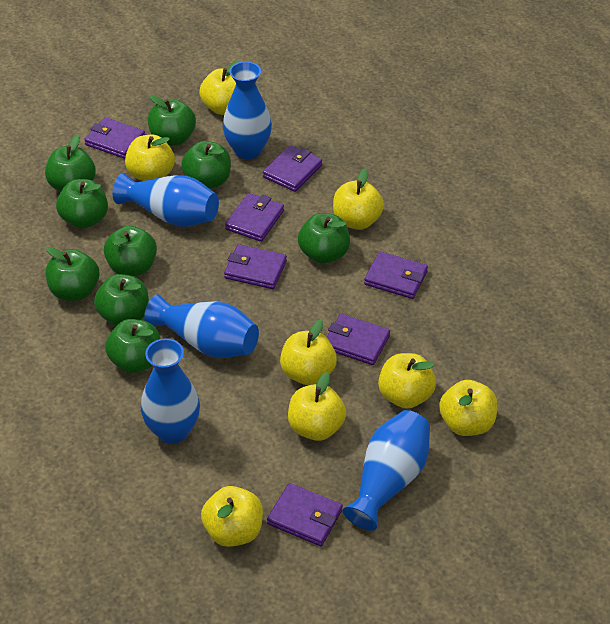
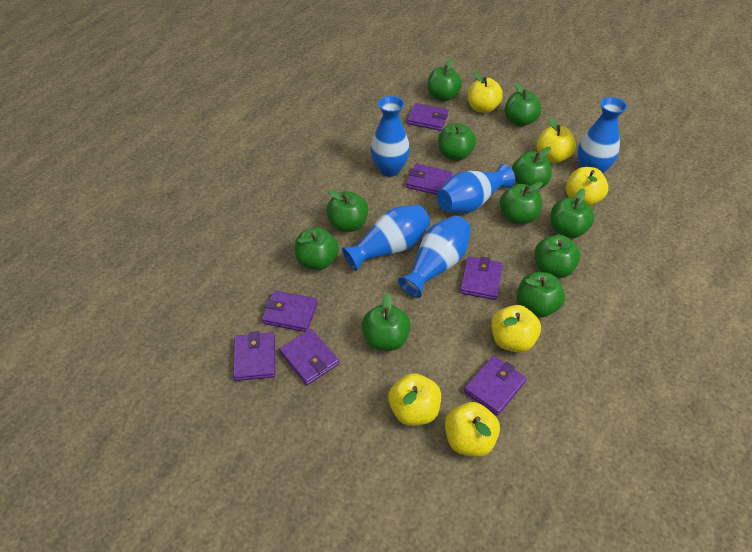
green apple: 9 -> 11
yellow apple: 8 -> 6

